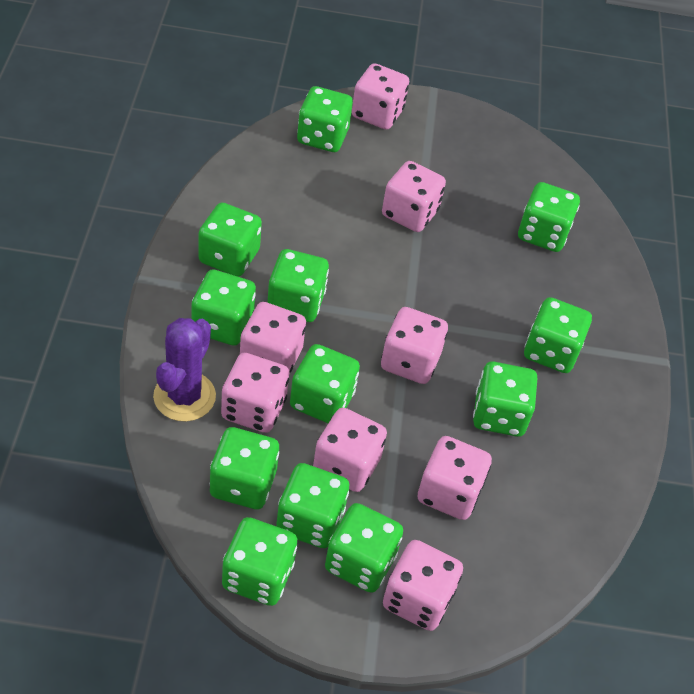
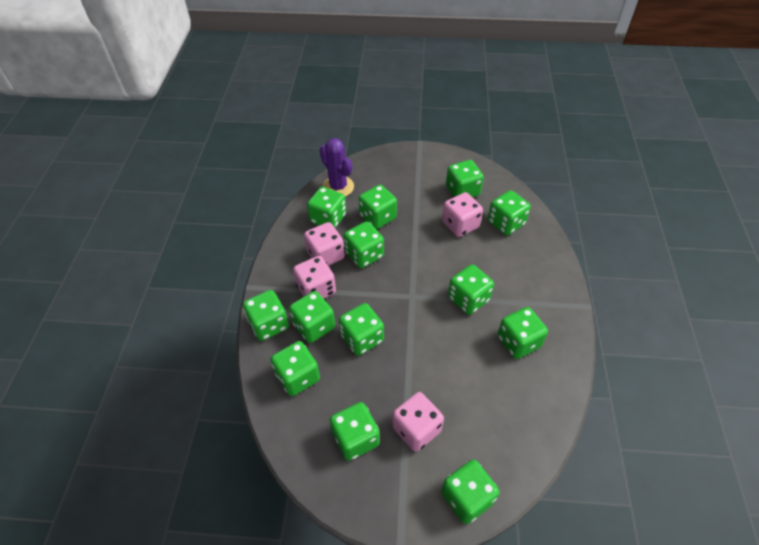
green dice: 12 -> 13
pink dice: 8 -> 4

